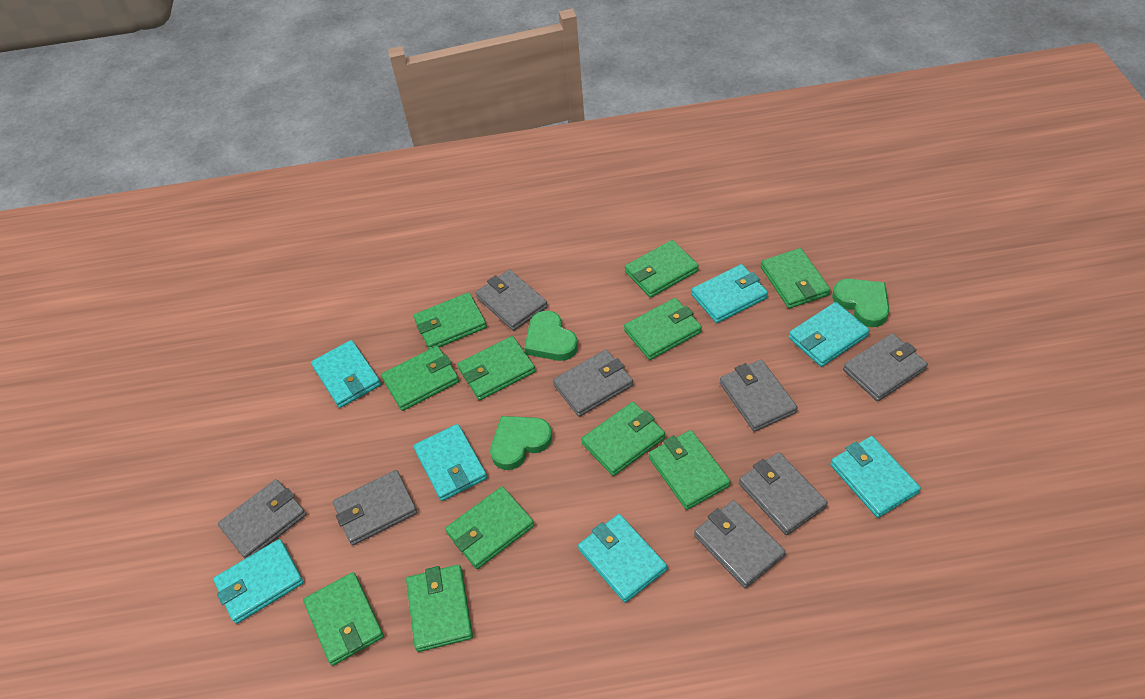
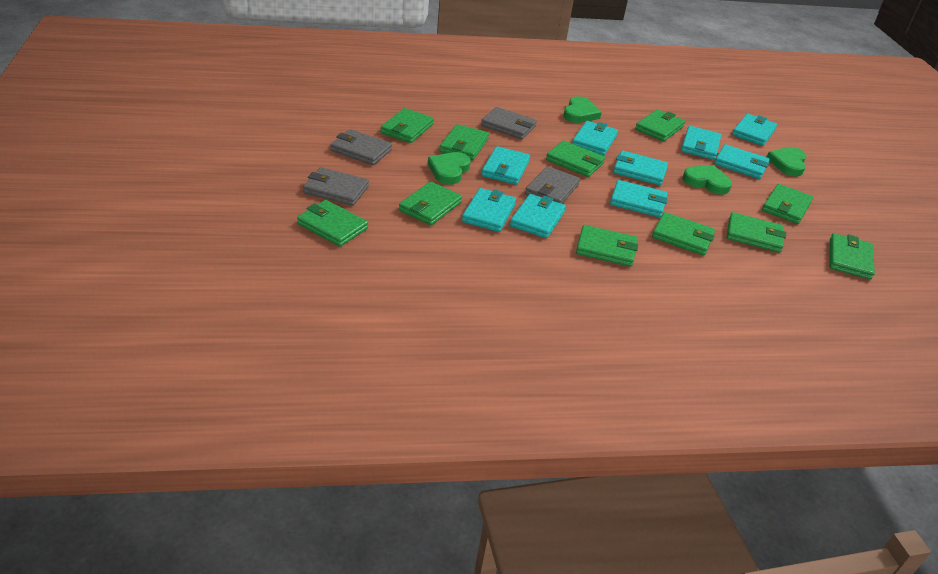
green heart: 3 -> 4
grey wallet: 8 -> 4
turquoise wallet: 7 -> 9

